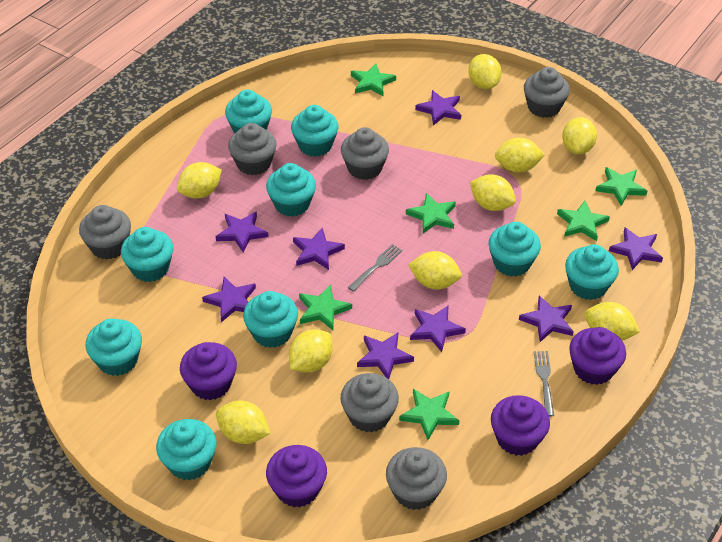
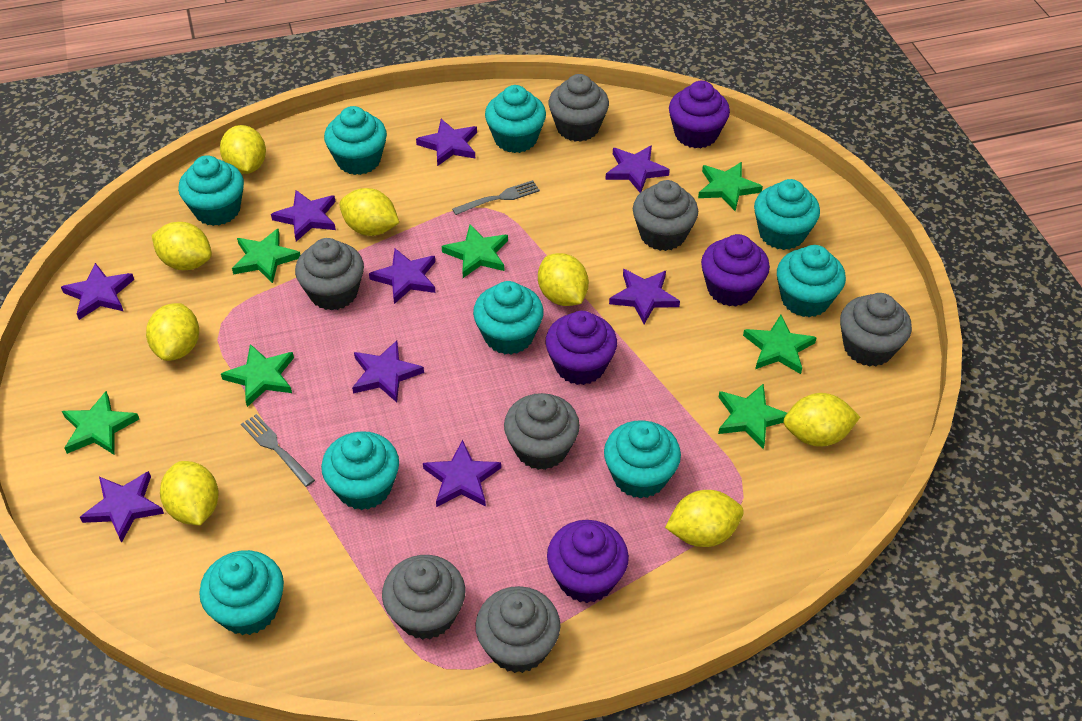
green star: 6 -> 7
grey cupcake: 6 -> 7
purple star: 8 -> 9
yellow lemon: 9 -> 8

